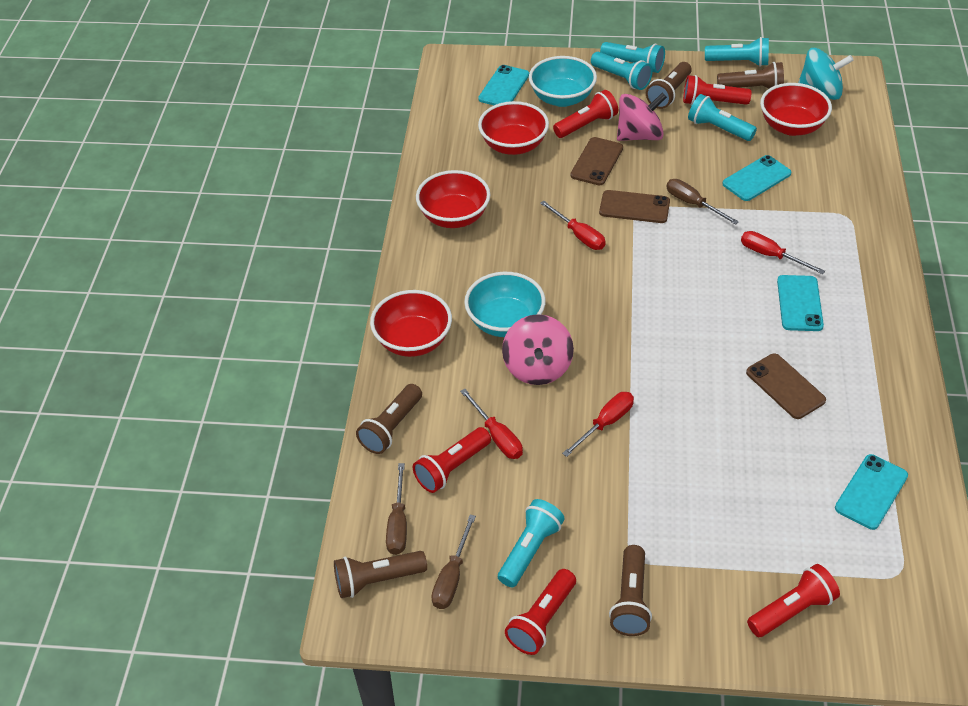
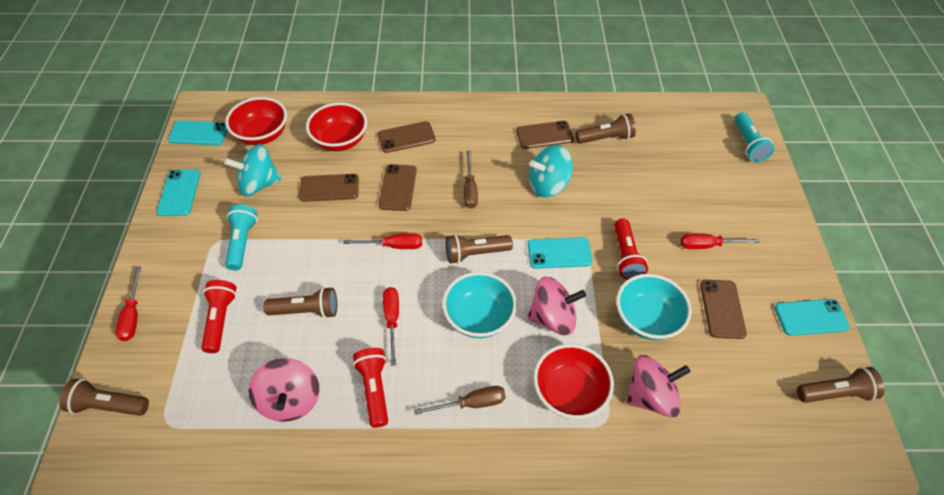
brown phone: 3 -> 5
brown screwdriver: 3 -> 2
pink spinning top: 2 -> 3
red bowl: 4 -> 3
red flashlight: 5 -> 3
turquoise flashlight: 5 -> 2
turquoise spinning top: 1 -> 2

